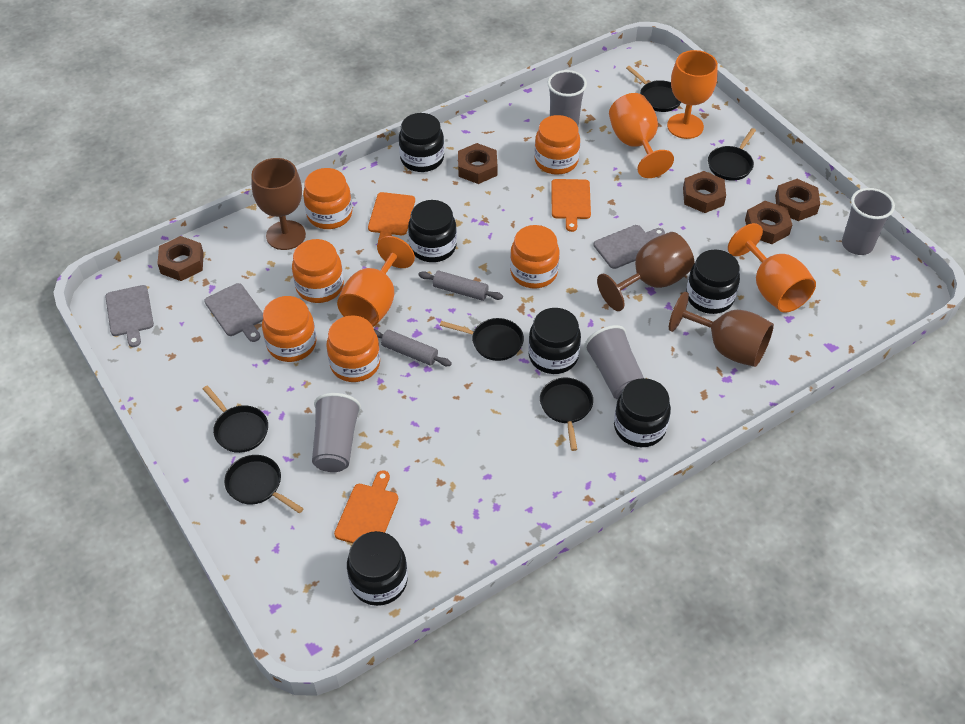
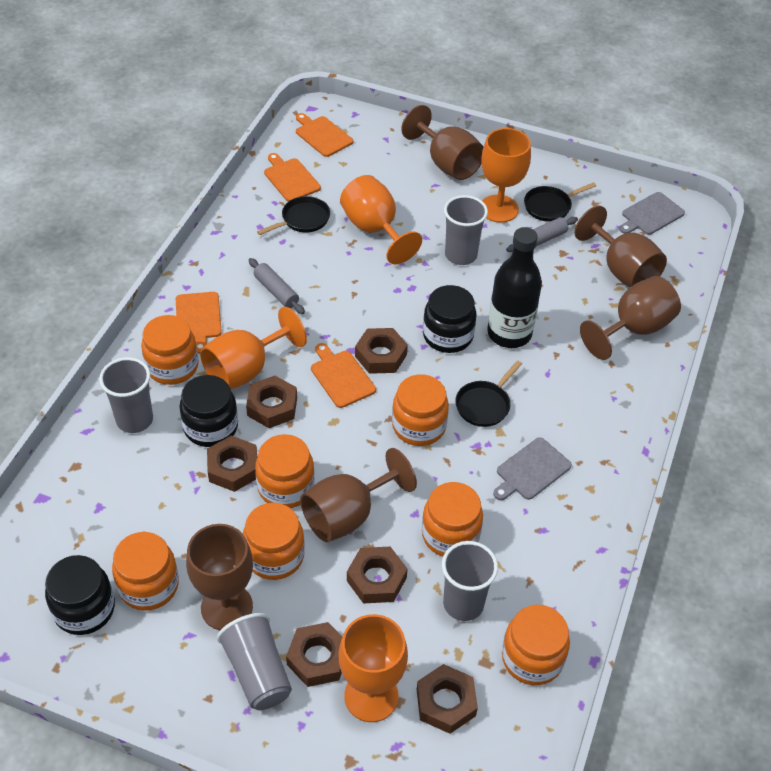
black bottle: 0 -> 1
black jar: 6 -> 3
black pan: 6 -> 3
brown goblet: 3 -> 5
brown nut: 5 -> 6
grey cutting board: 3 -> 2
orange cutting board: 3 -> 4
orange jar: 6 -> 7

